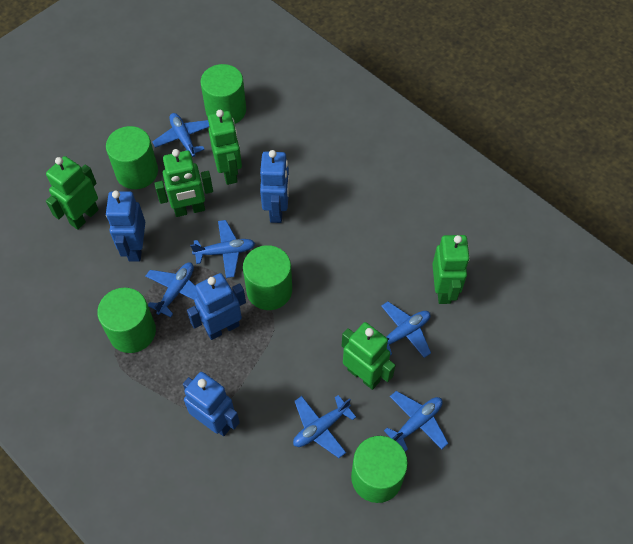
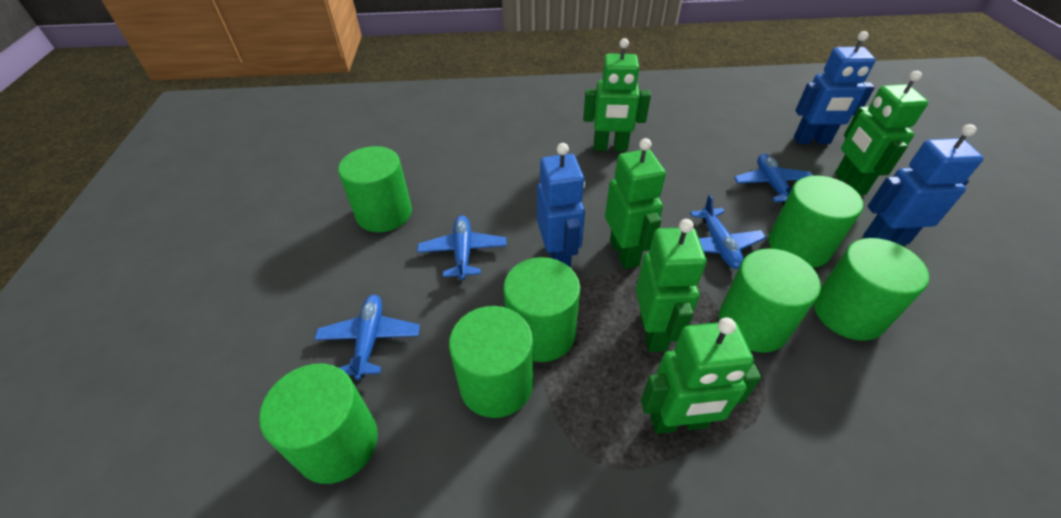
blue plane: 6 -> 4
blue robot: 4 -> 3
green cylinder: 5 -> 7

